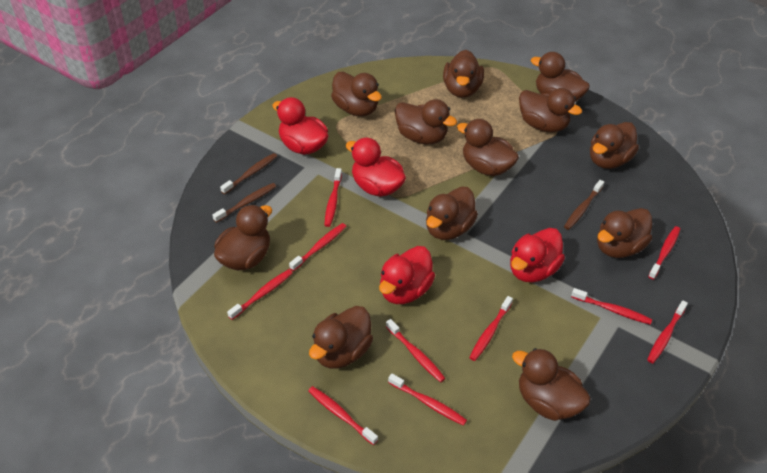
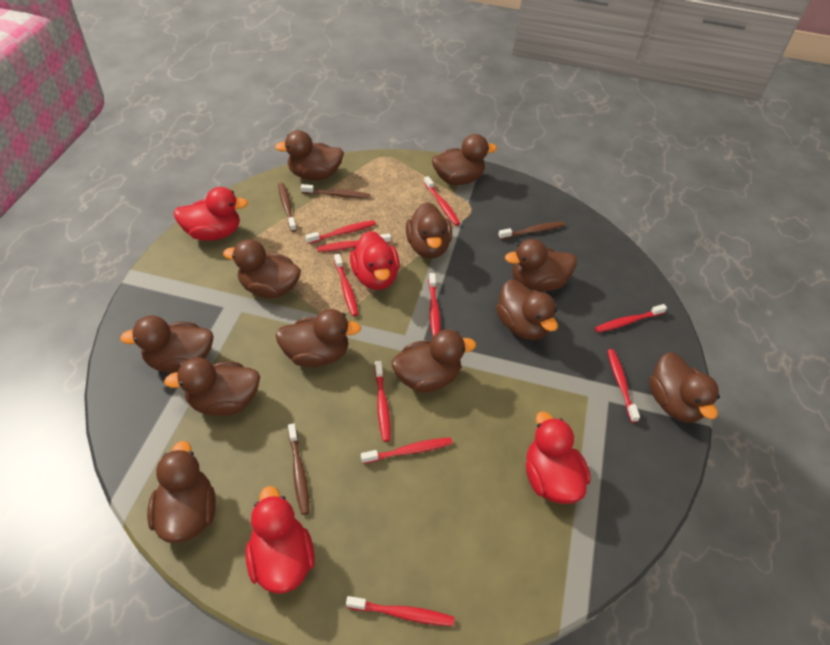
brown toothbrush: 3 -> 4

